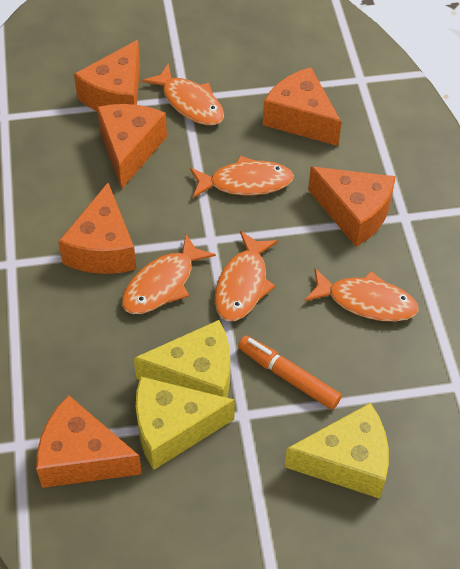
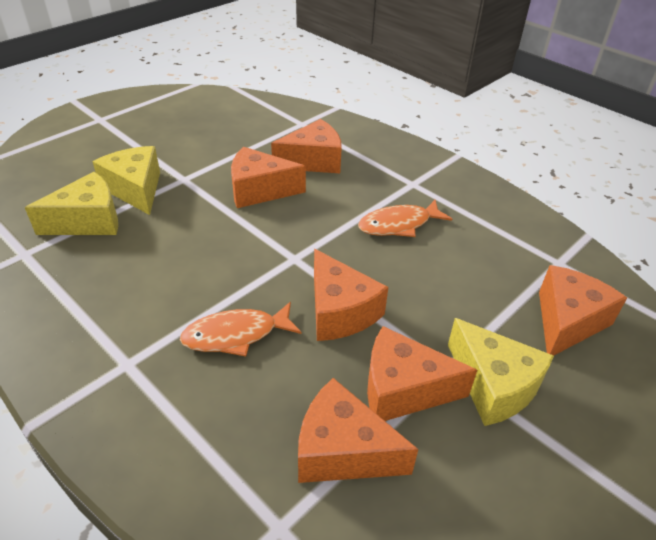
orange fish: 5 -> 2
orange marker: 1 -> 0

